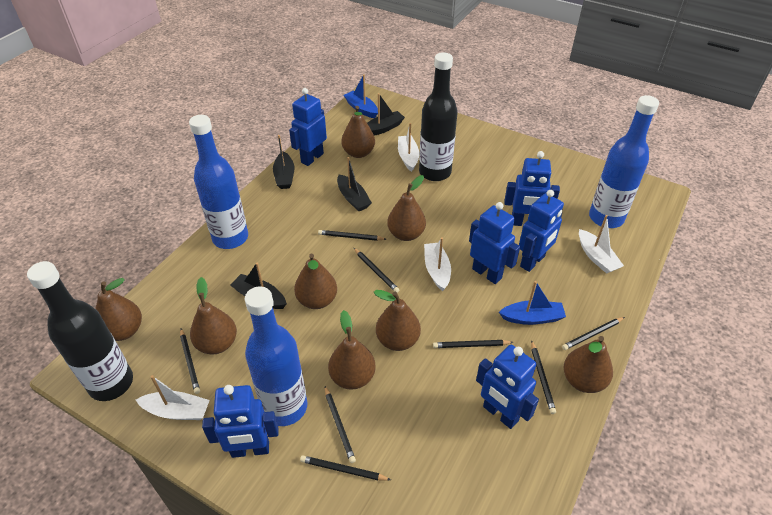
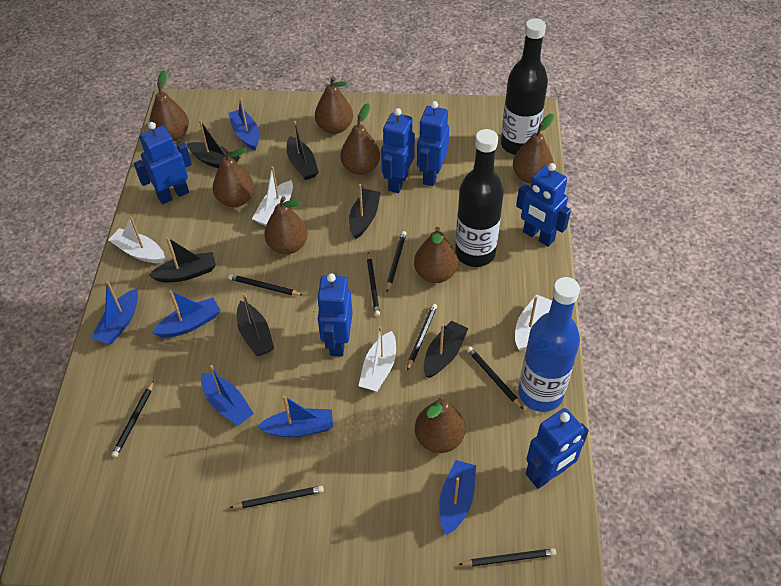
black boat: 4 -> 6
blue boat: 2 -> 6
blue bottle: 3 -> 1

